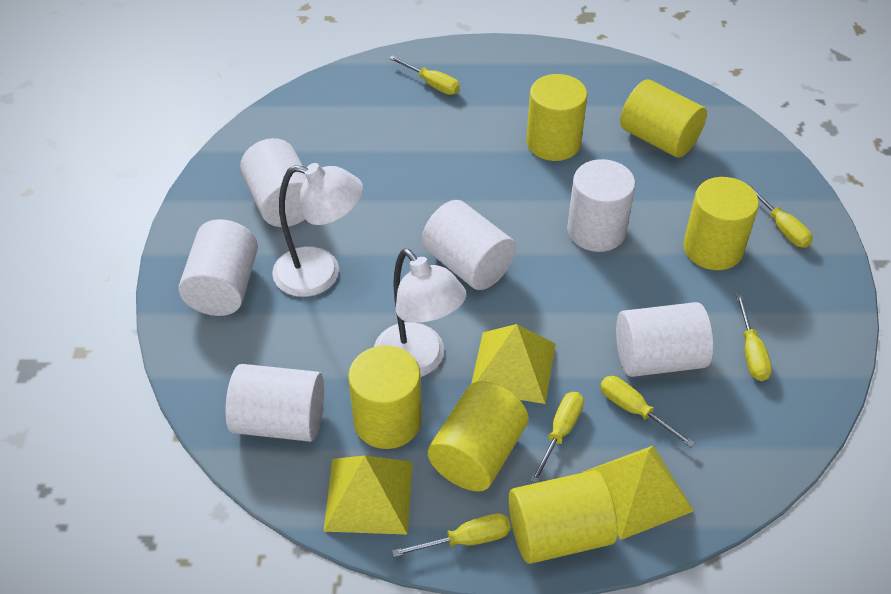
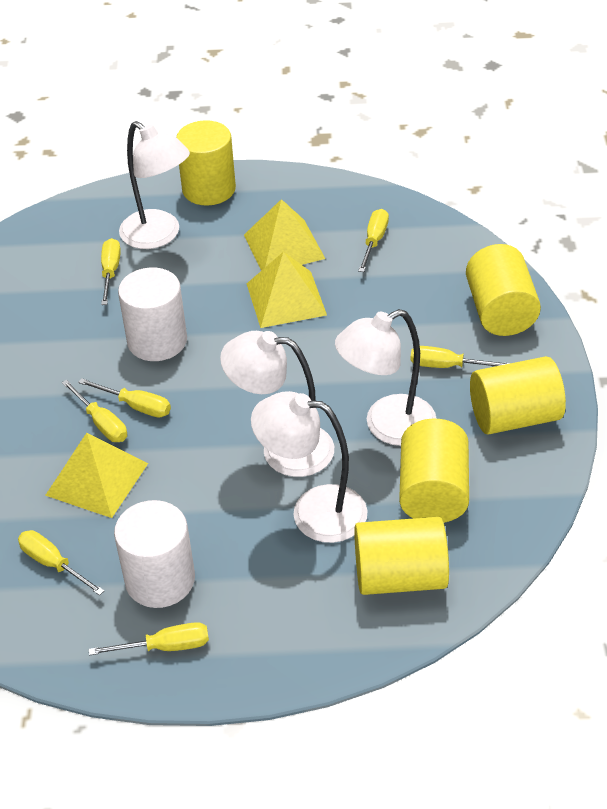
white cylinder: 6 -> 2
white lamp: 2 -> 4
yellow cylinder: 6 -> 5
yellow screwdriver: 6 -> 7

